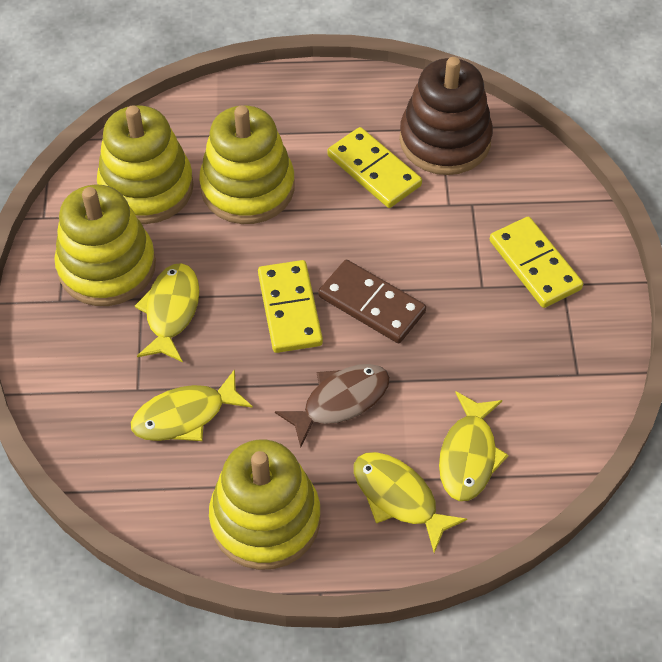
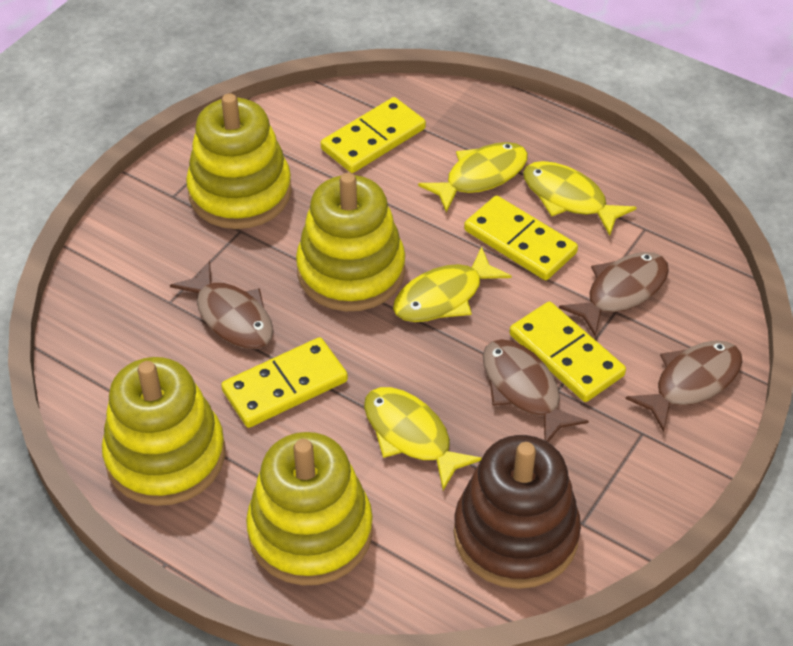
brown domino: 1 -> 0
brown fish: 1 -> 4
yellow domino: 3 -> 4

